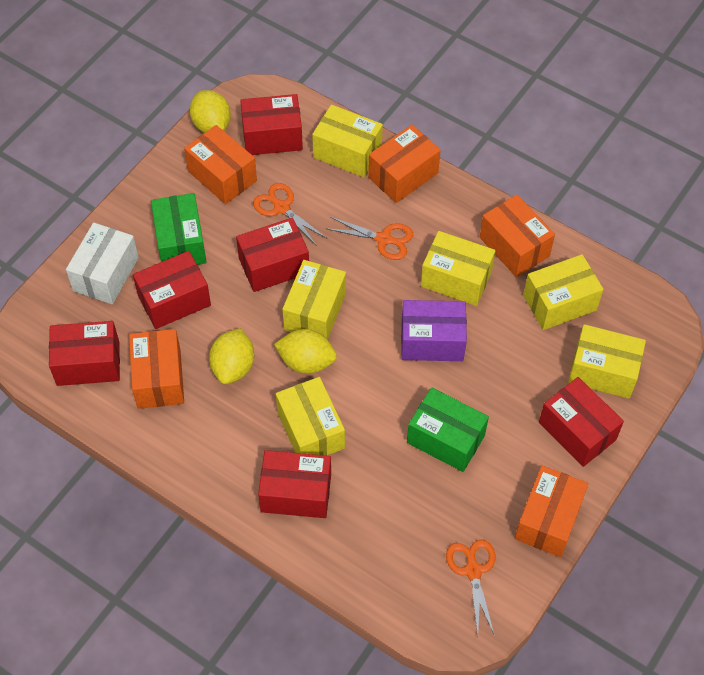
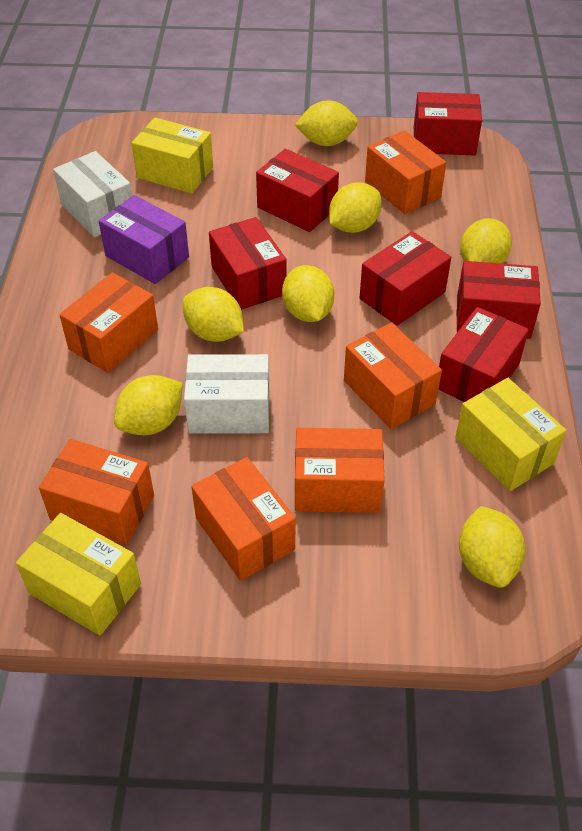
green box: 2 -> 0
orange box: 5 -> 6
orange scissors: 3 -> 0
white box: 1 -> 2
yellow box: 6 -> 3
yellow lemon: 3 -> 7

